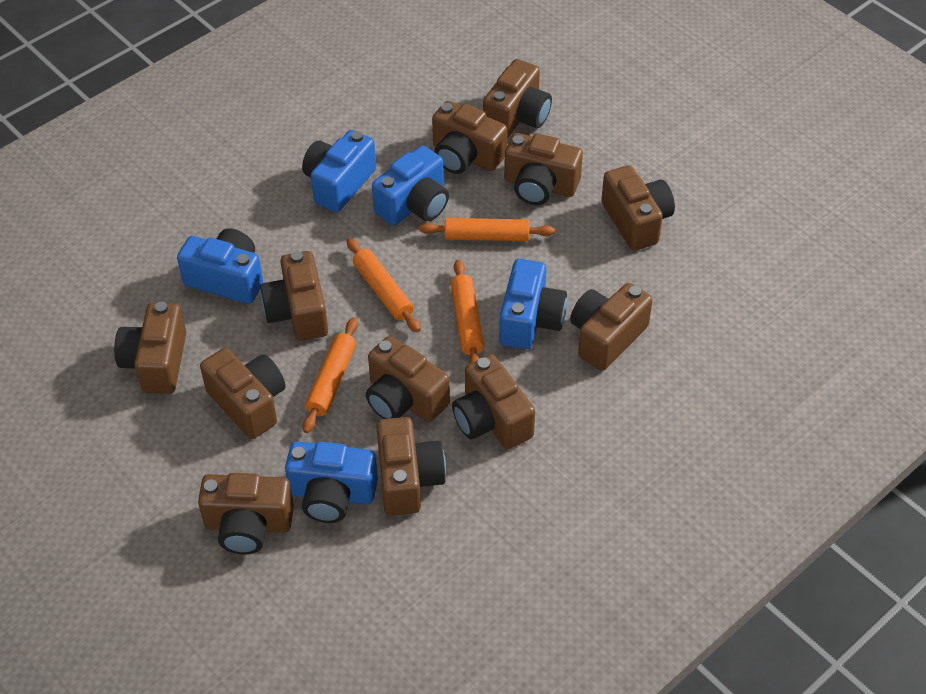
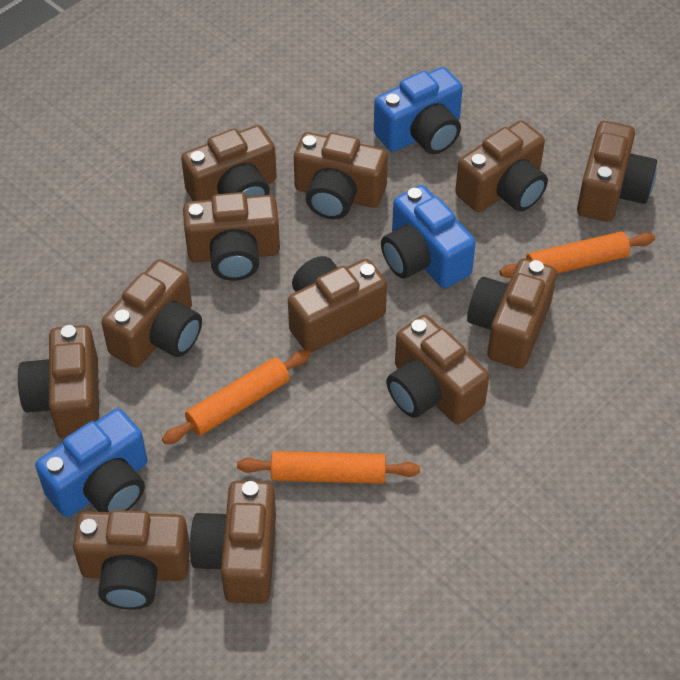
blue camera: 5 -> 3
orange rolling pin: 4 -> 3

